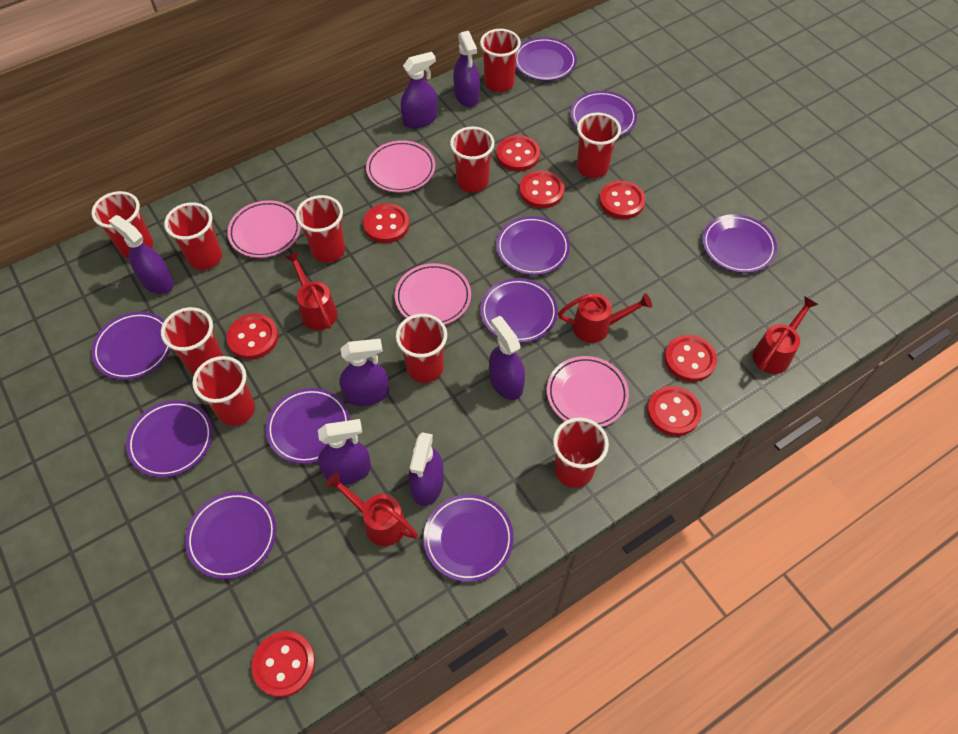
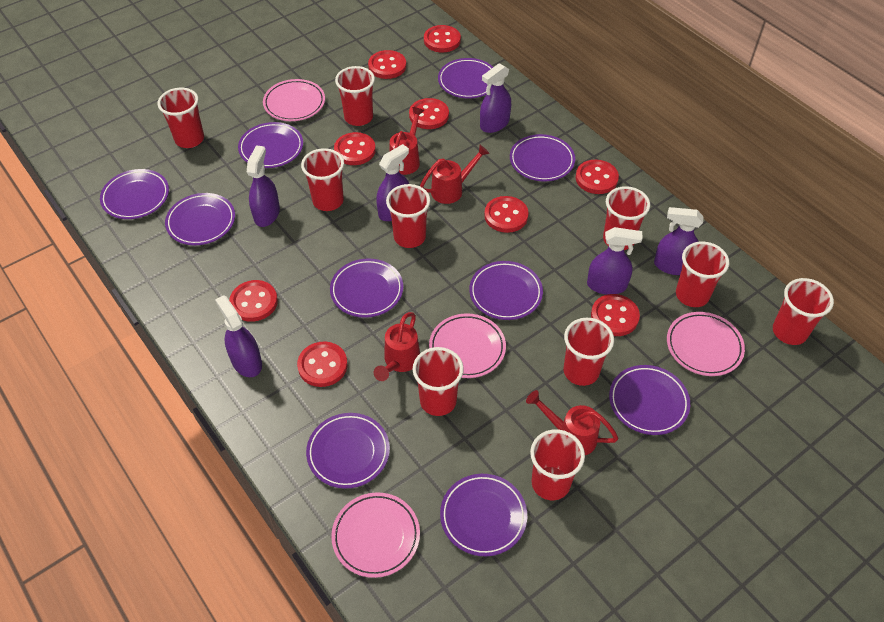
purple spray bottle: 7 -> 6
red button: 8 -> 9

